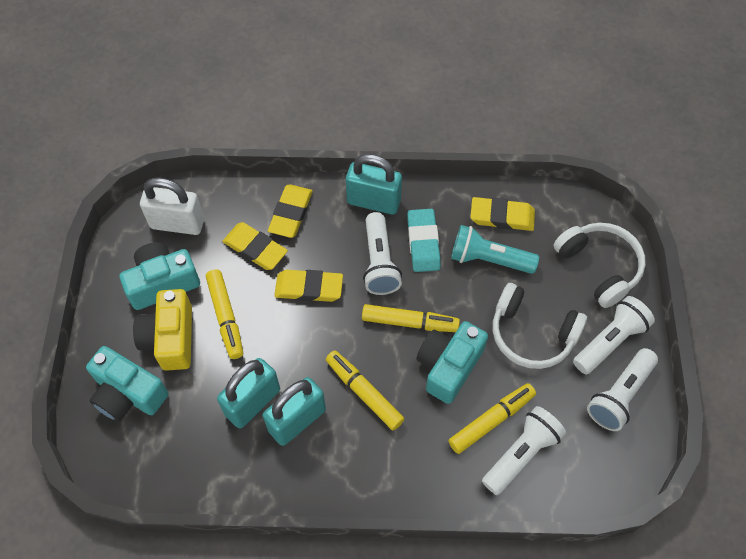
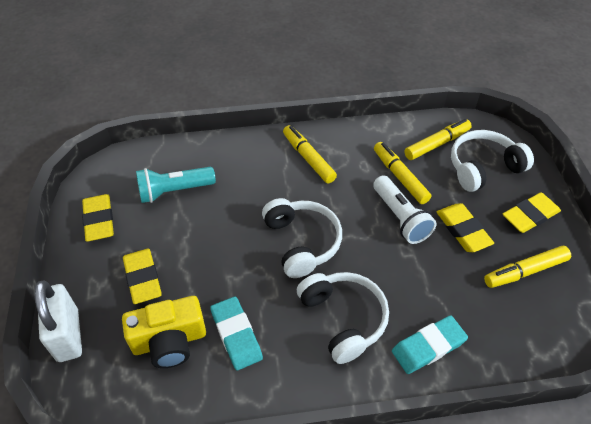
turquoise camera: 3 -> 0
turquoise eraser: 1 -> 2
turquoise padlock: 3 -> 0
white flashlight: 4 -> 1
white headphones: 2 -> 3

